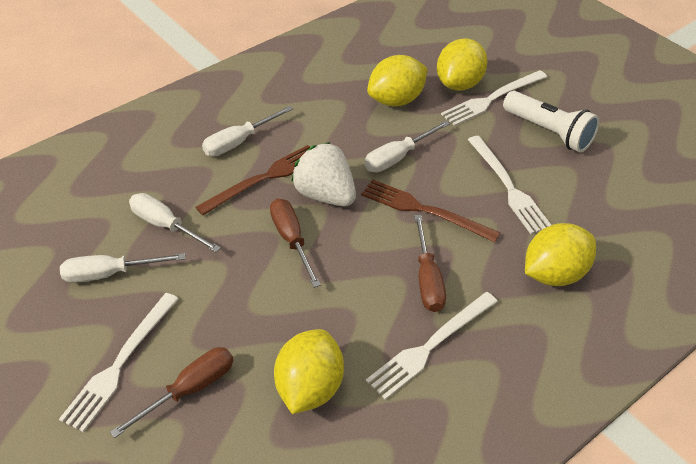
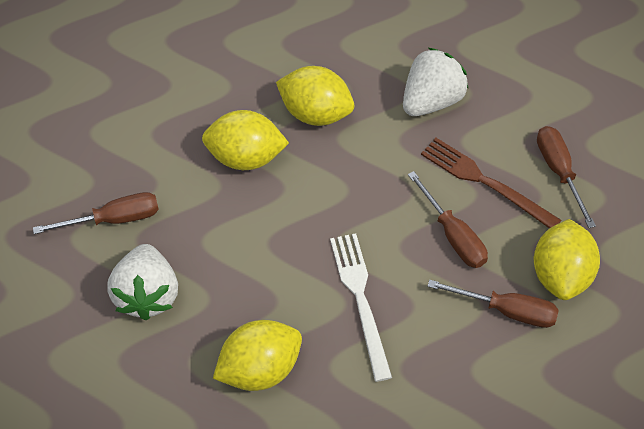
brown fork: 2 -> 1
brown screwdriver: 3 -> 4
white flashlight: 1 -> 0
white fork: 4 -> 1
white screwdriver: 4 -> 0
white strawberry: 1 -> 2

